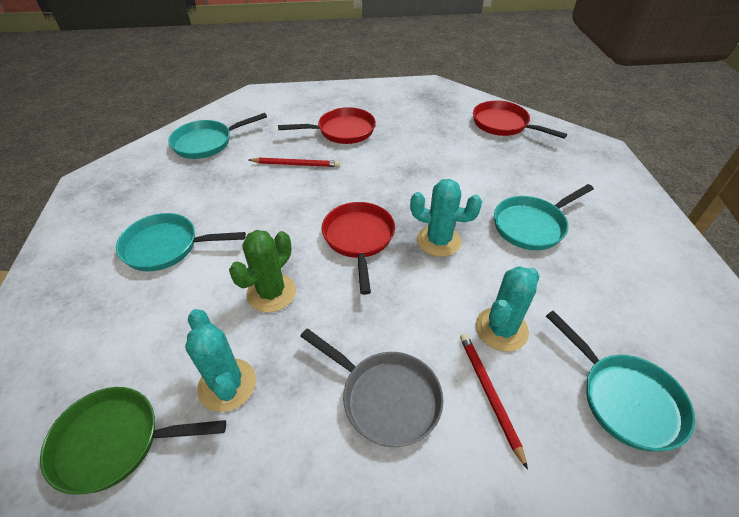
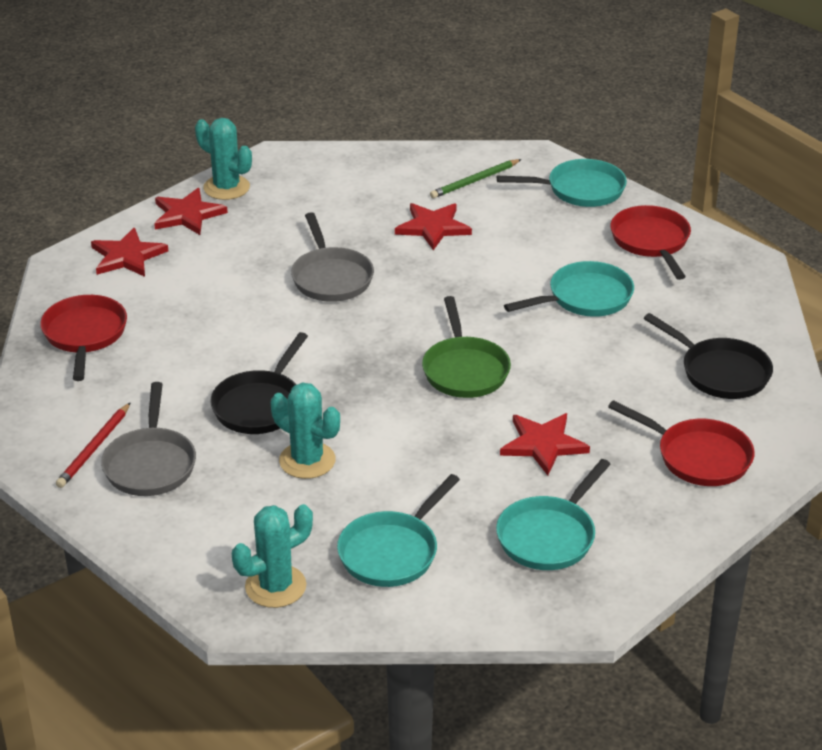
black pan: 0 -> 2
green cactus: 1 -> 0
green pencil: 0 -> 1
grey pan: 1 -> 2
red pencil: 2 -> 1
red star: 0 -> 4

